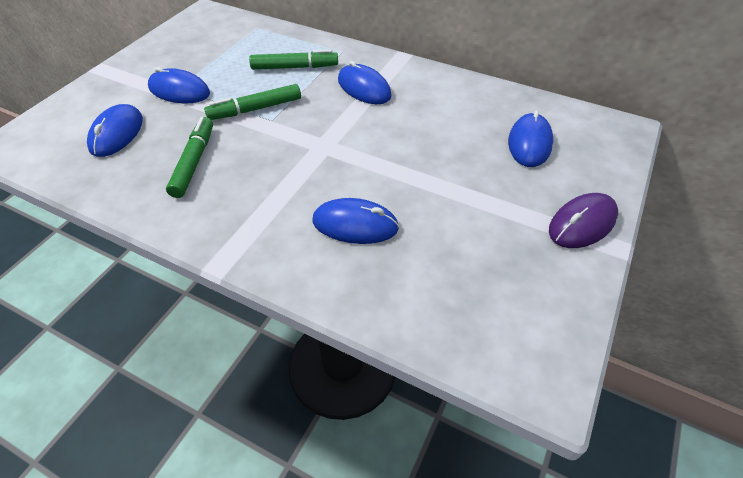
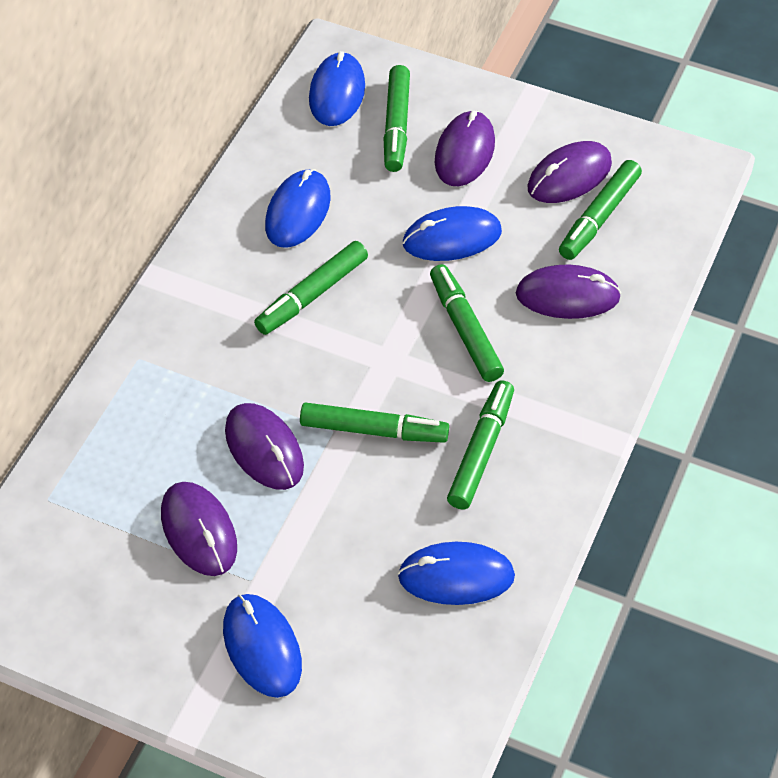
green marker: 3 -> 6
purple mouse: 1 -> 5

